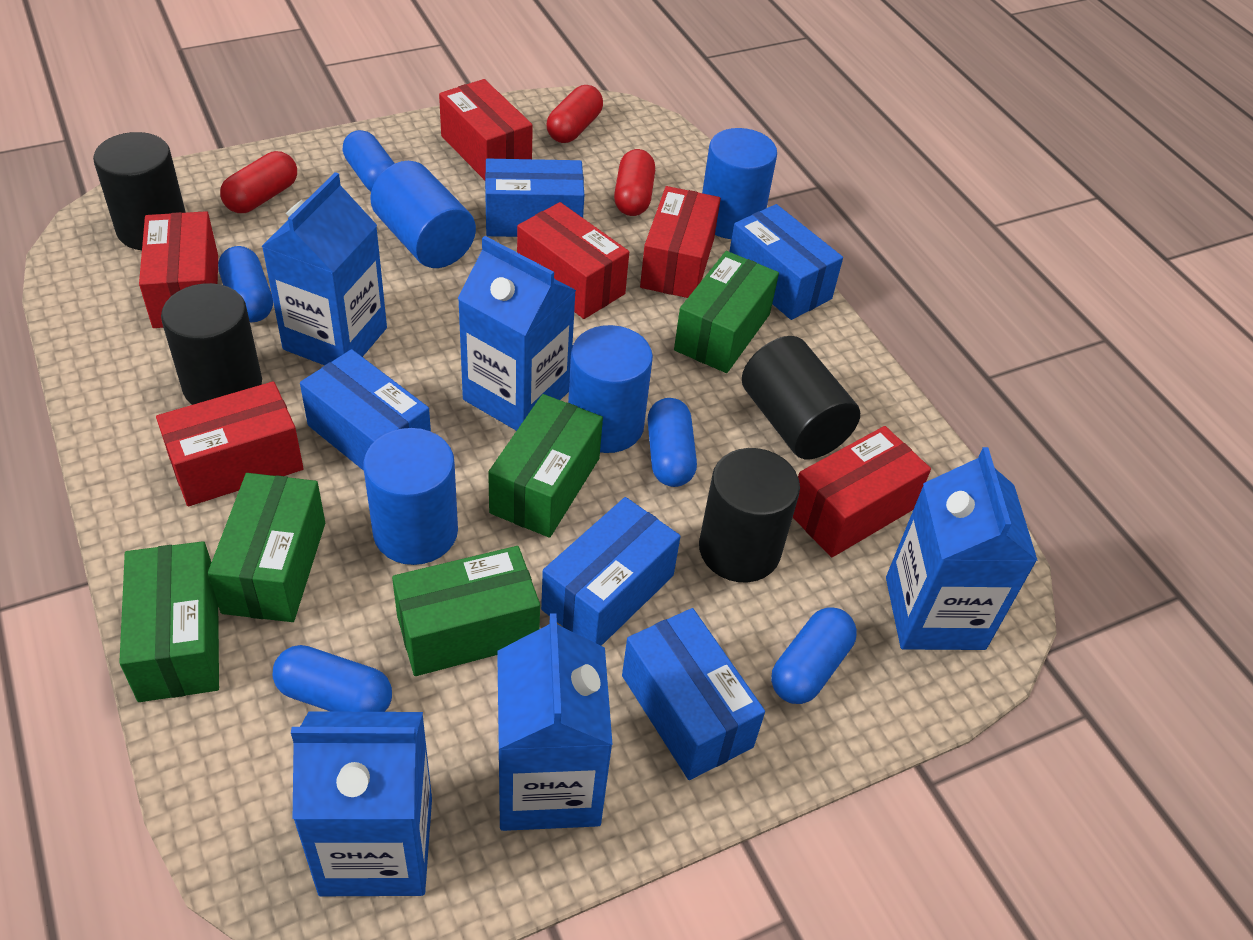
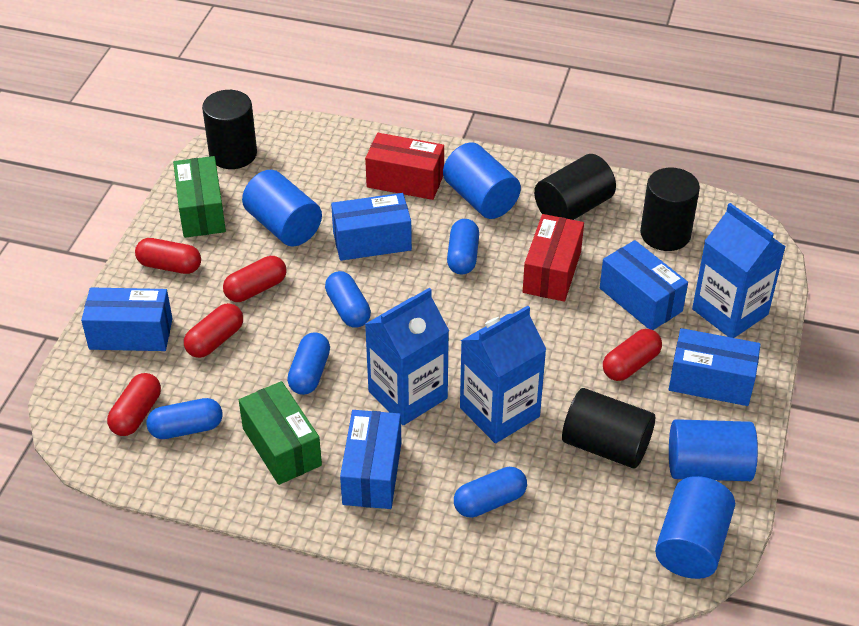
blue carton: 5 -> 3
green box: 5 -> 2
red box: 6 -> 2
red capsule: 3 -> 5

